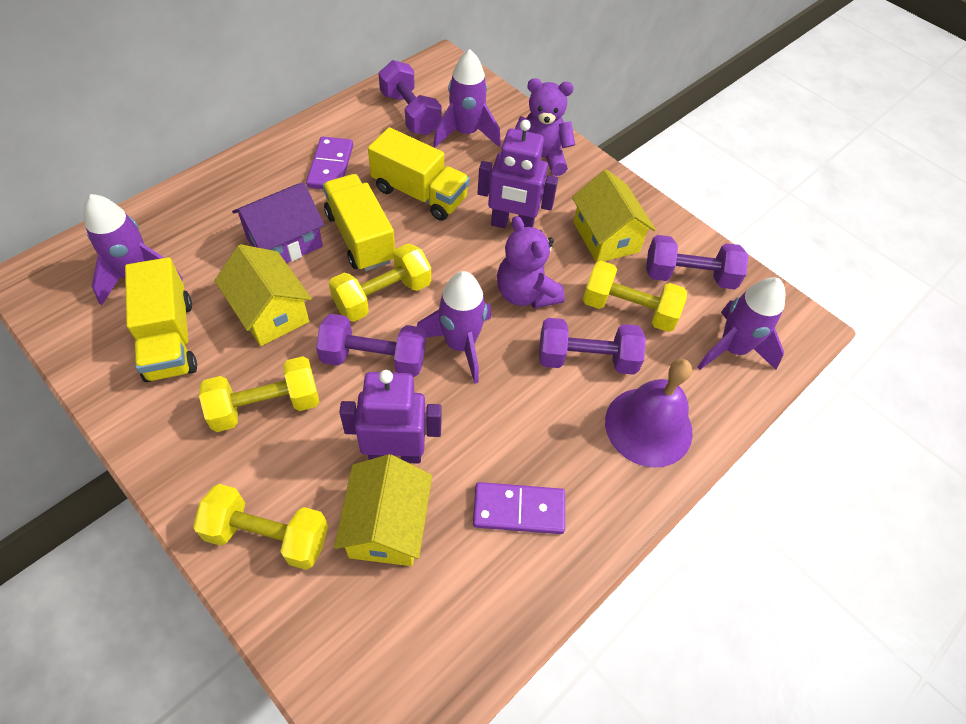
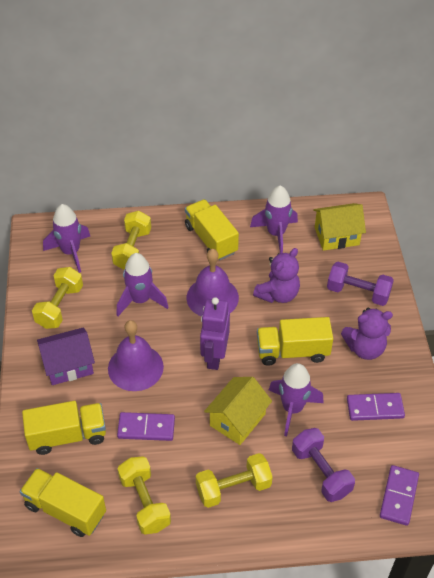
purple bell: 1 -> 2
purple domino: 2 -> 3
purple dumbbell: 4 -> 2
purple robot: 2 -> 1
yellow house: 3 -> 2
yellow truck: 3 -> 4

